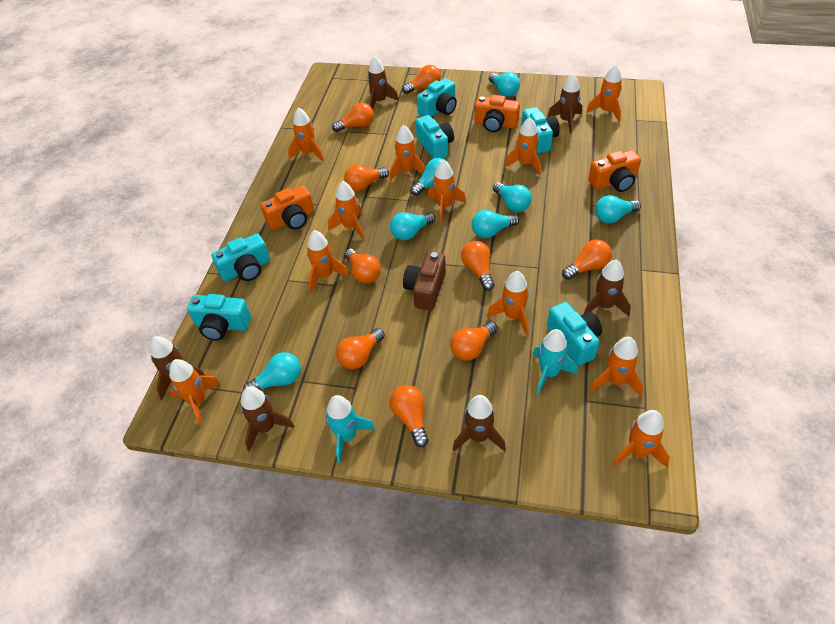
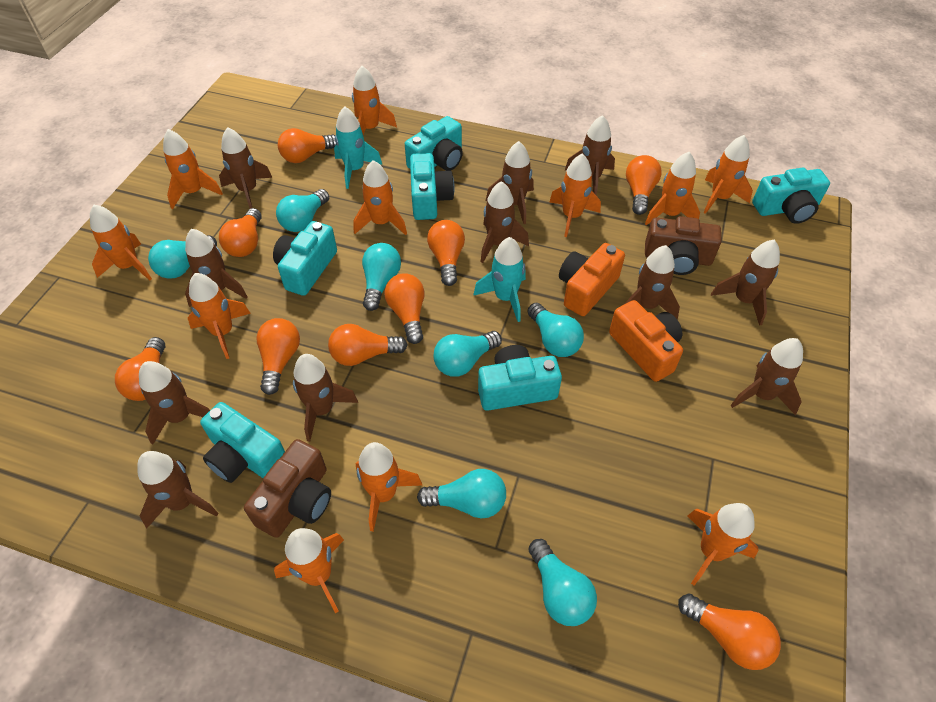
brown camera: 1 -> 2
brown rocket: 6 -> 11
orange camera: 3 -> 2

